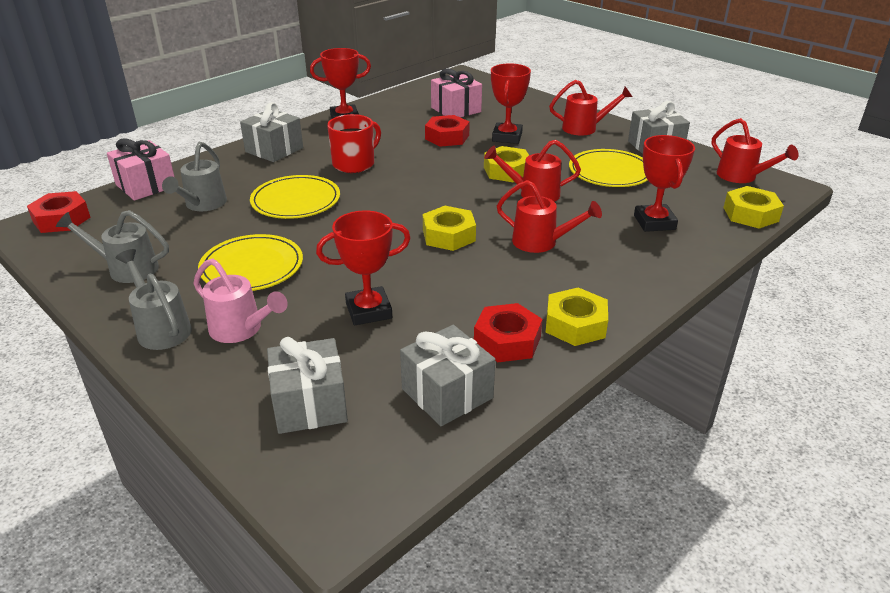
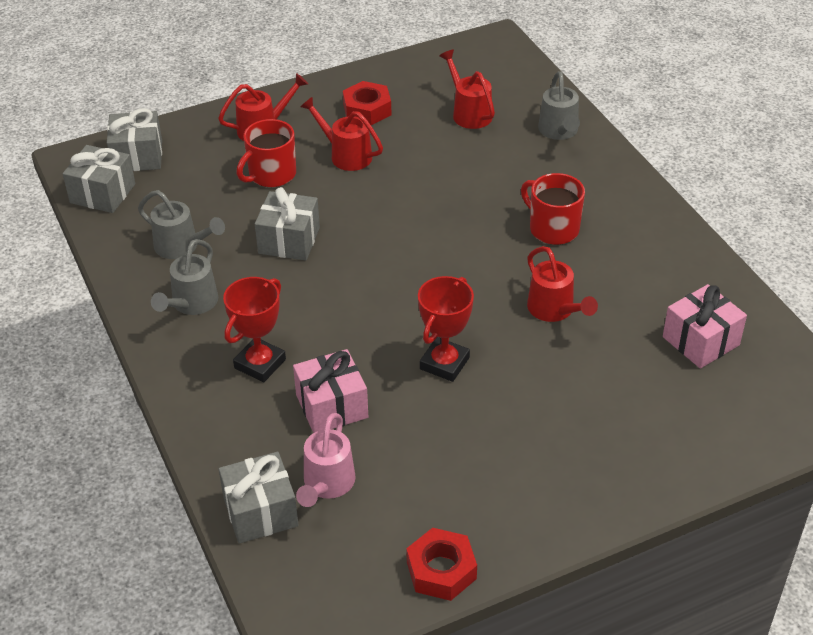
red mug: 1 -> 2
red nut: 3 -> 2
red trophy: 4 -> 2
yellow nut: 4 -> 0
yellow plate: 3 -> 0

